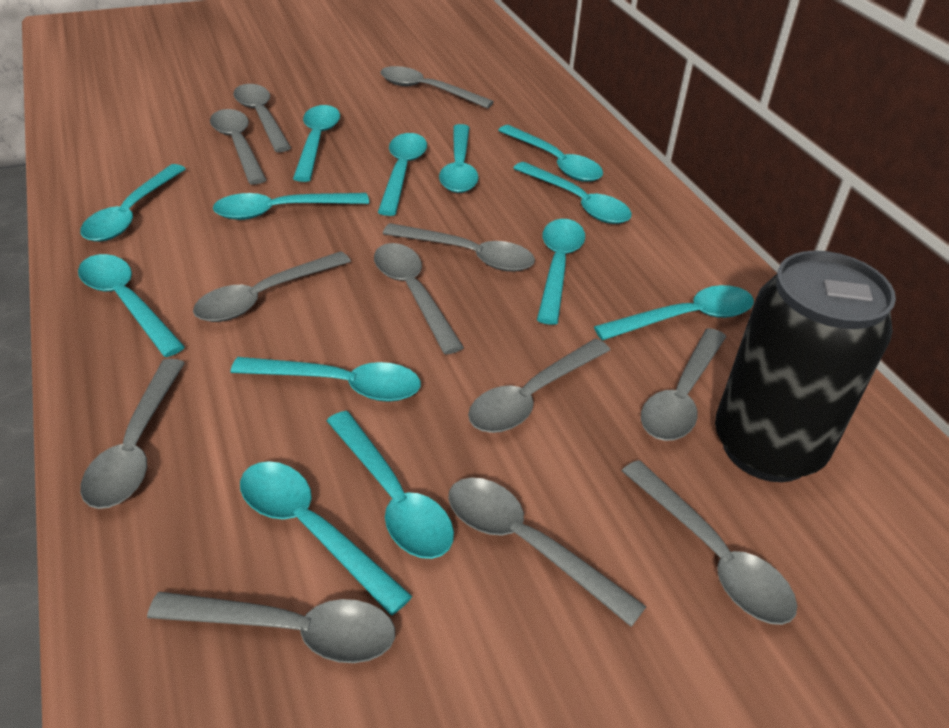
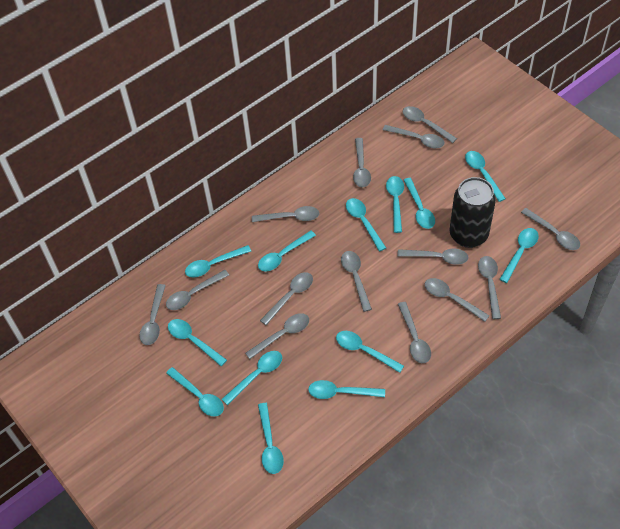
grey spoon: 12 -> 14

